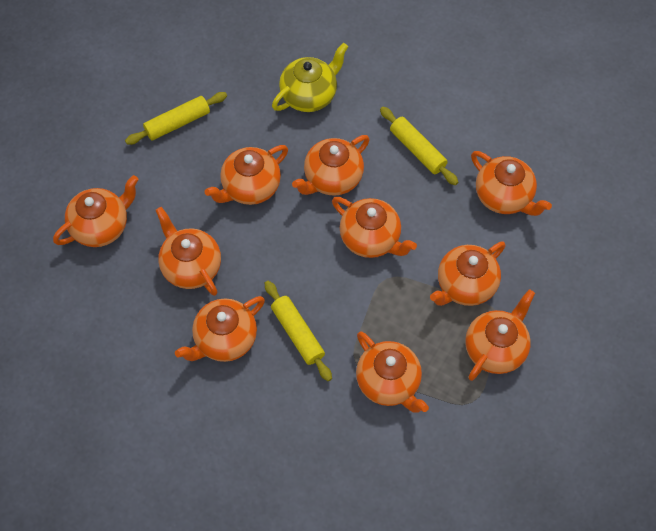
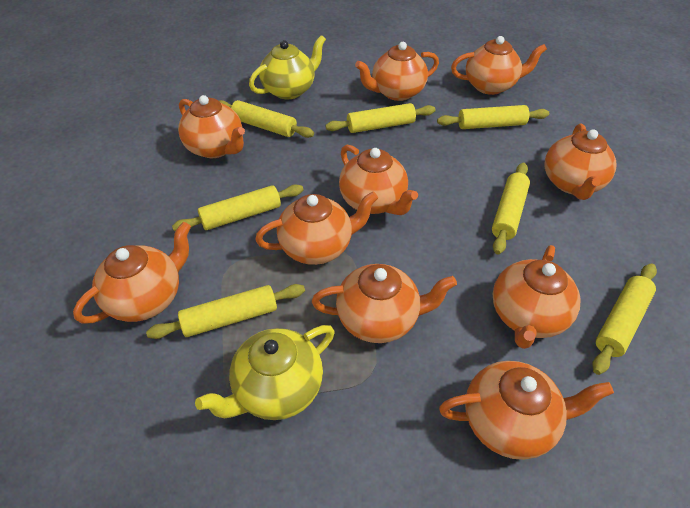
yellow rolling pin: 3 -> 7
yellow teapot: 1 -> 2

